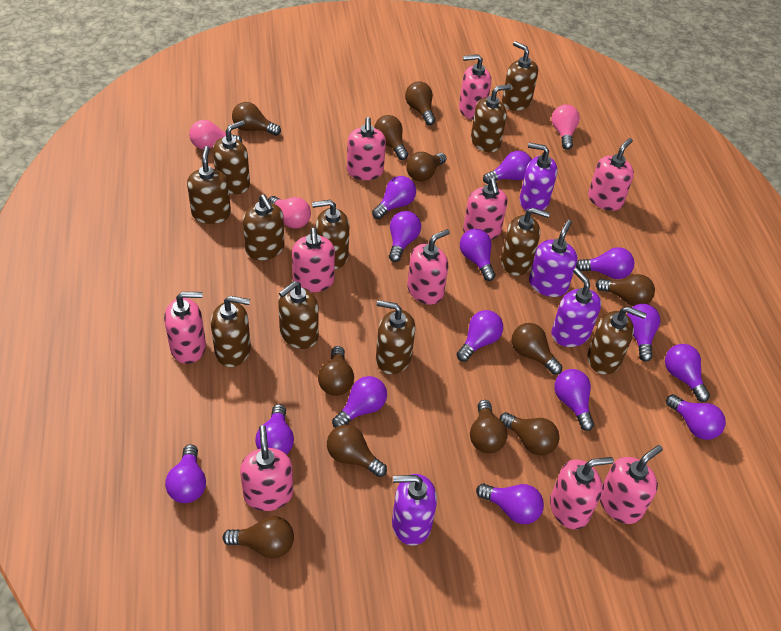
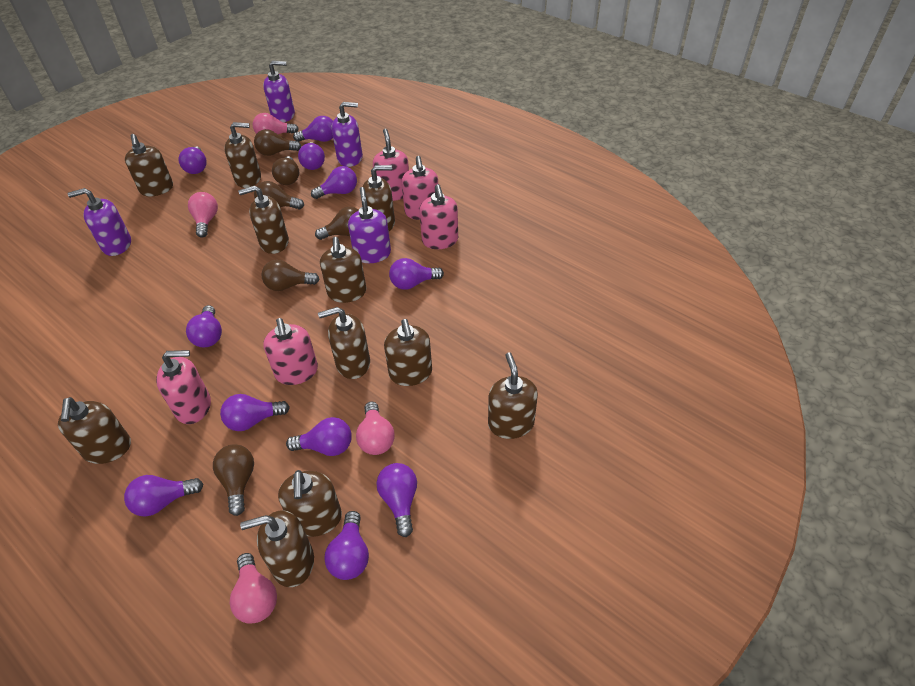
brown light bulb: 11 -> 6
pink light bulb: 3 -> 4
pink soap dispenser: 10 -> 5
purple light bulb: 14 -> 11

